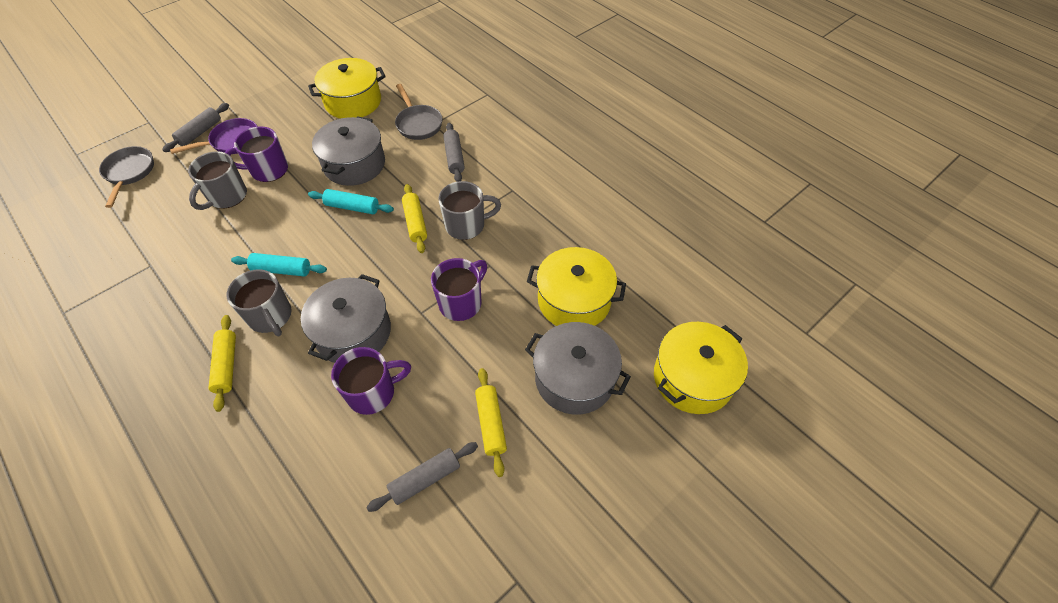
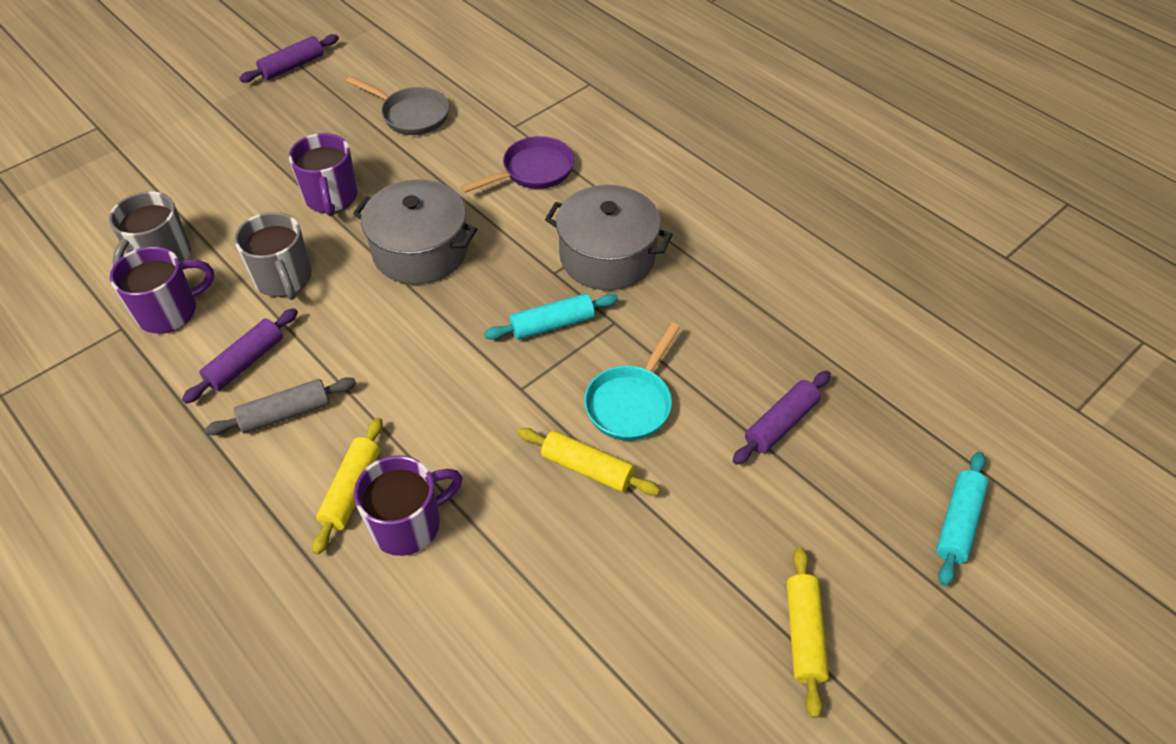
grey mug: 3 -> 2
grey pan: 2 -> 1
grey pot: 3 -> 2
grey rolling pin: 3 -> 1
purple rolling pin: 0 -> 3
turquoise pan: 0 -> 1
yellow pot: 3 -> 0

